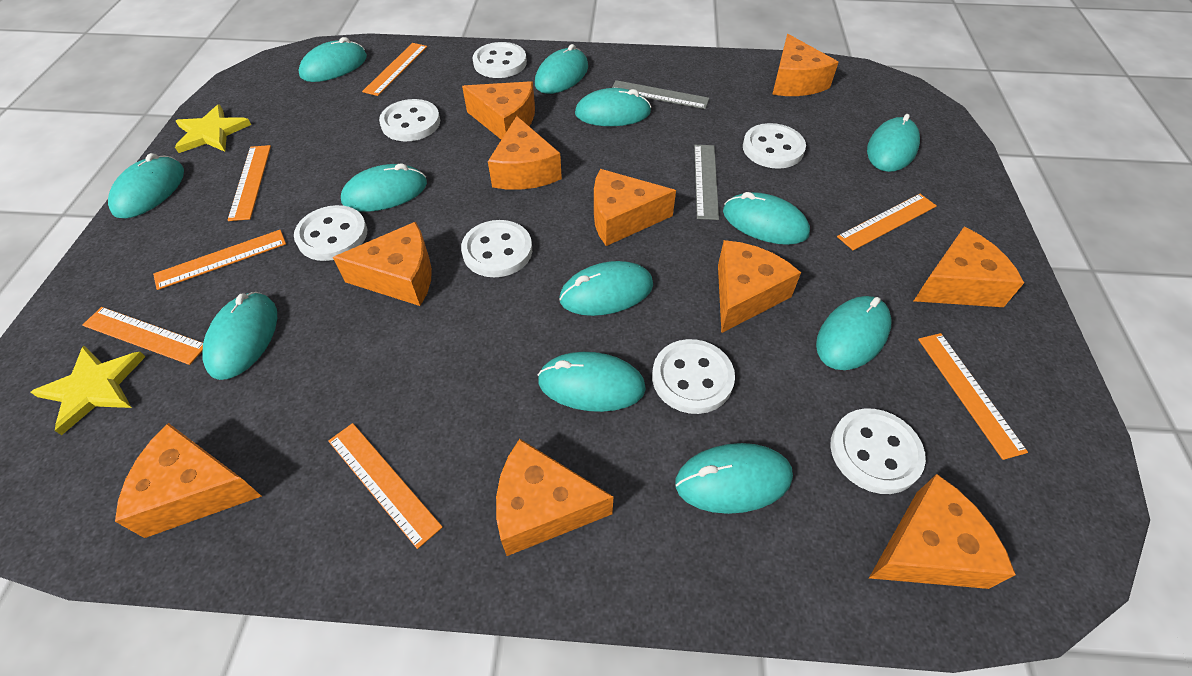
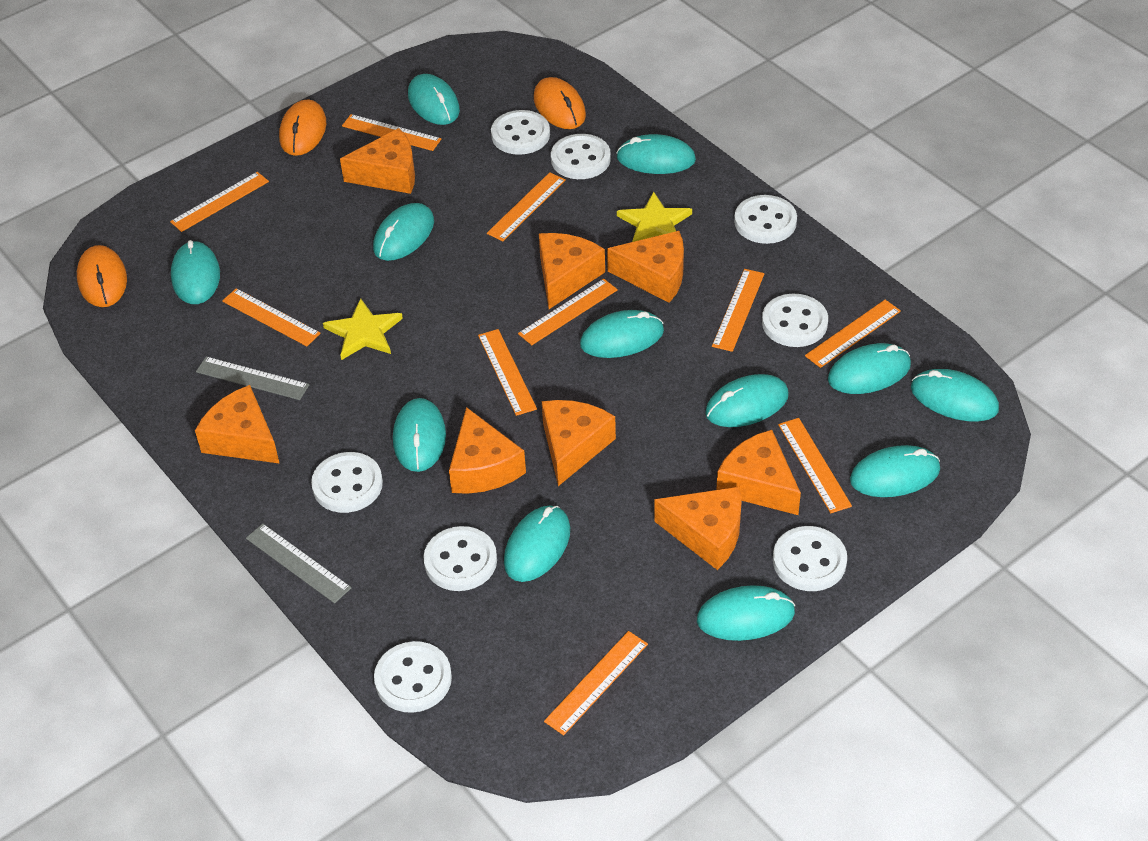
orange cheese: 10 -> 8
orange mouse: 0 -> 3
orange ruler: 7 -> 10
white button: 7 -> 8

